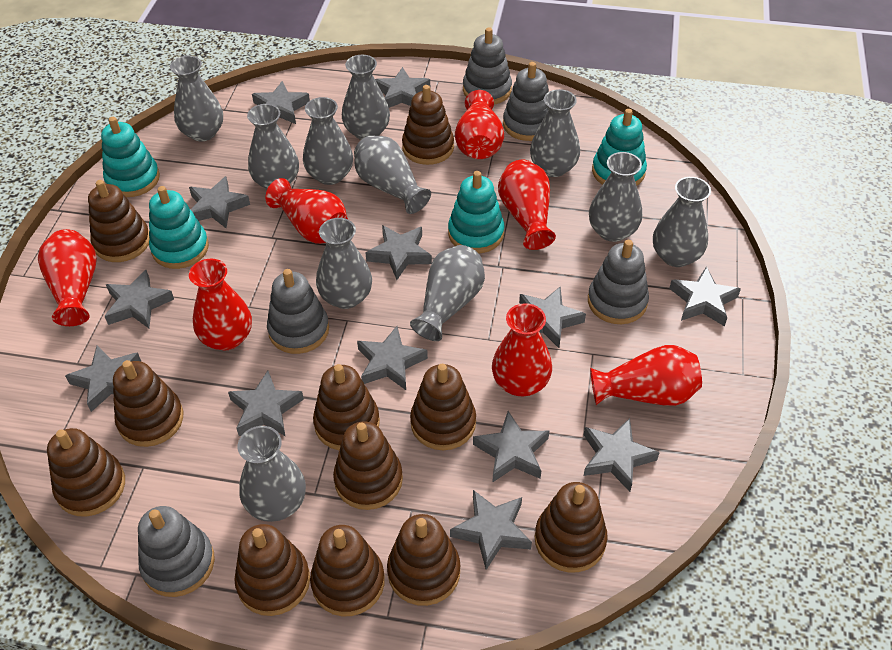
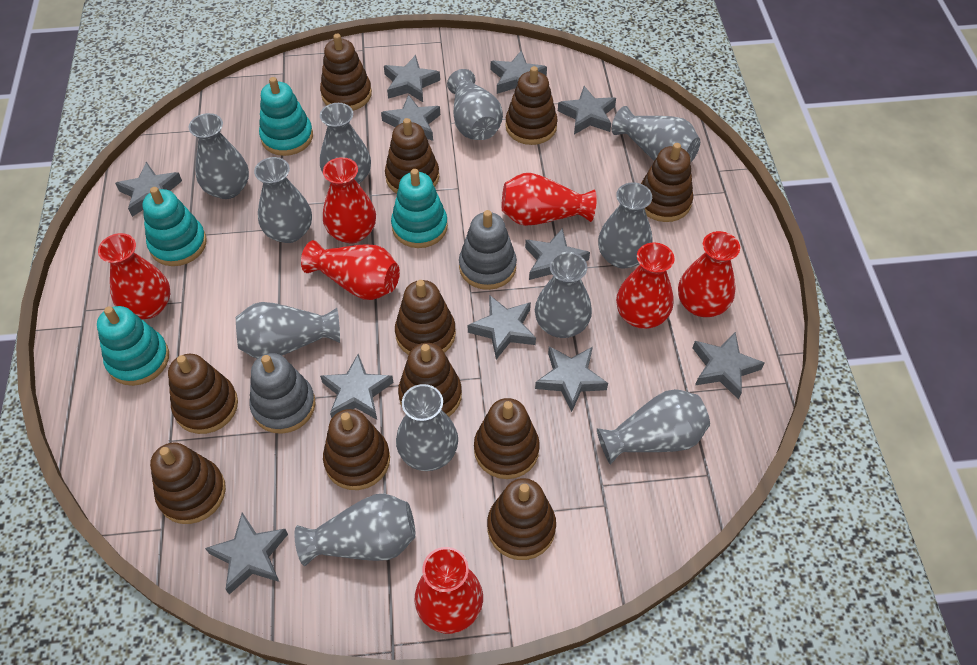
grey stacking toy: 5 -> 2
grey star: 13 -> 11

